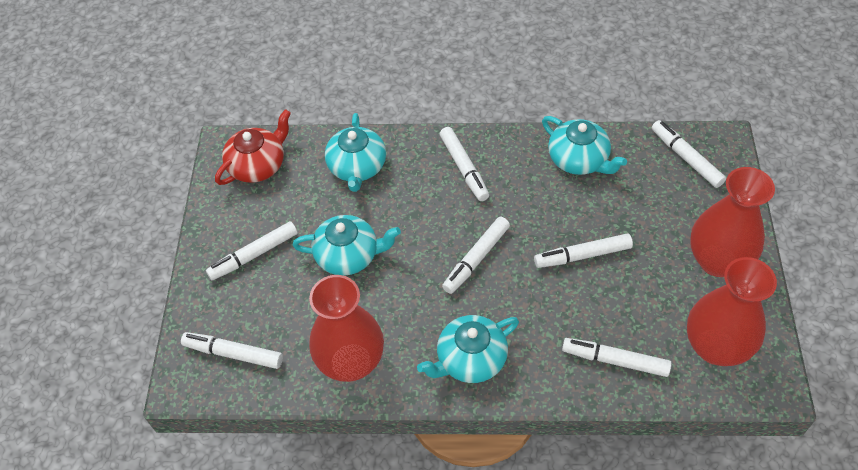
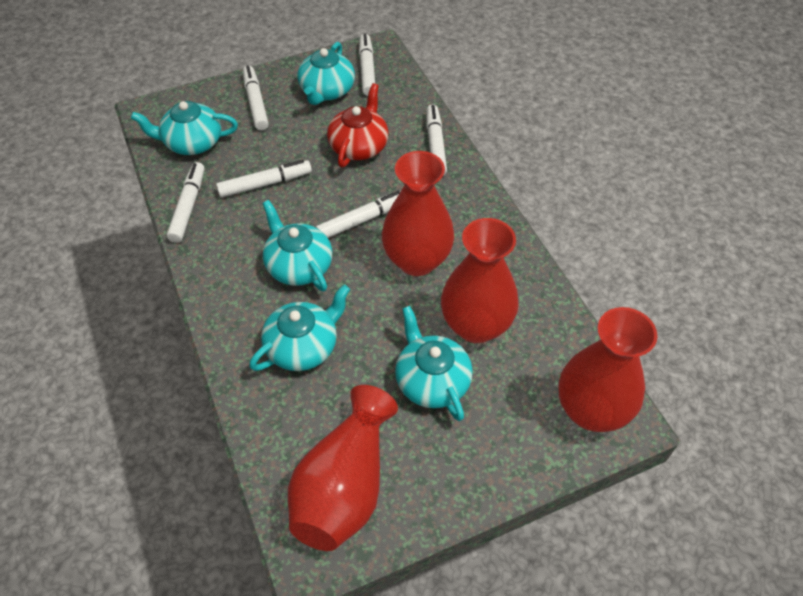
red vase: 3 -> 4
turquoise teapot: 4 -> 5
white marker: 7 -> 6

